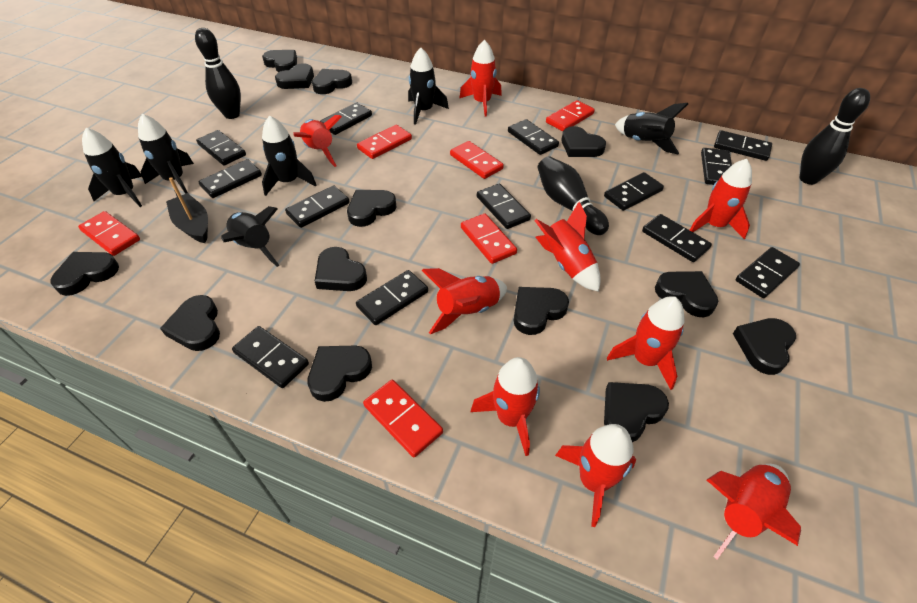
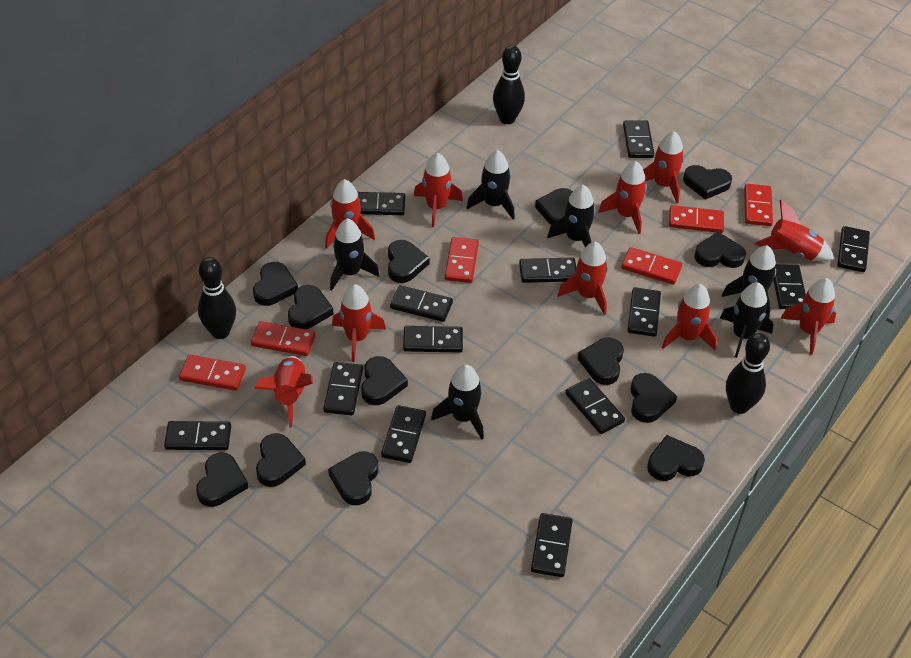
black boat: 1 -> 0
red rocket: 9 -> 10

